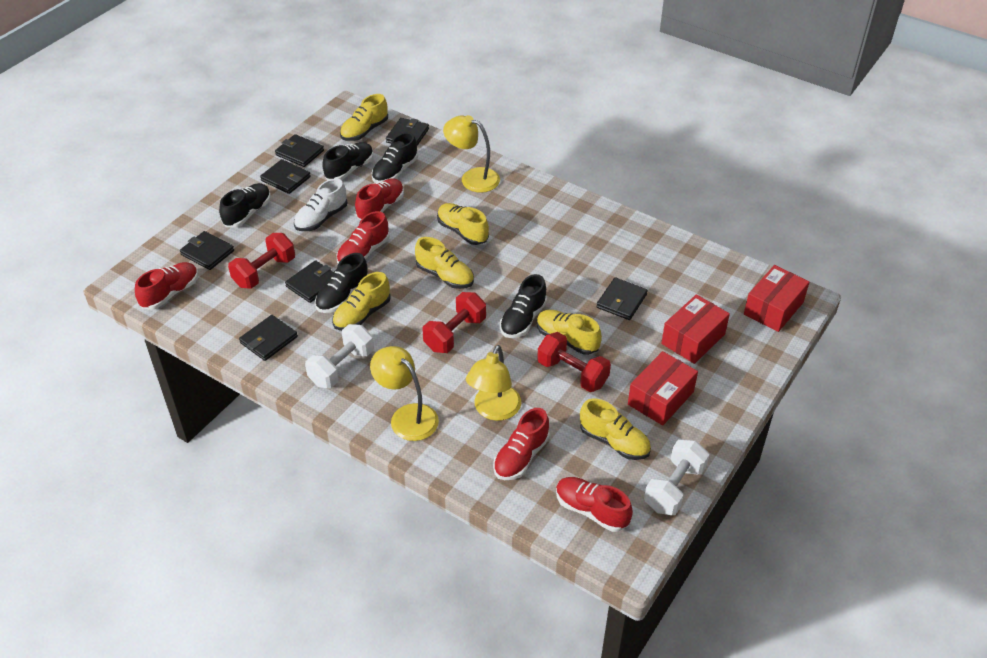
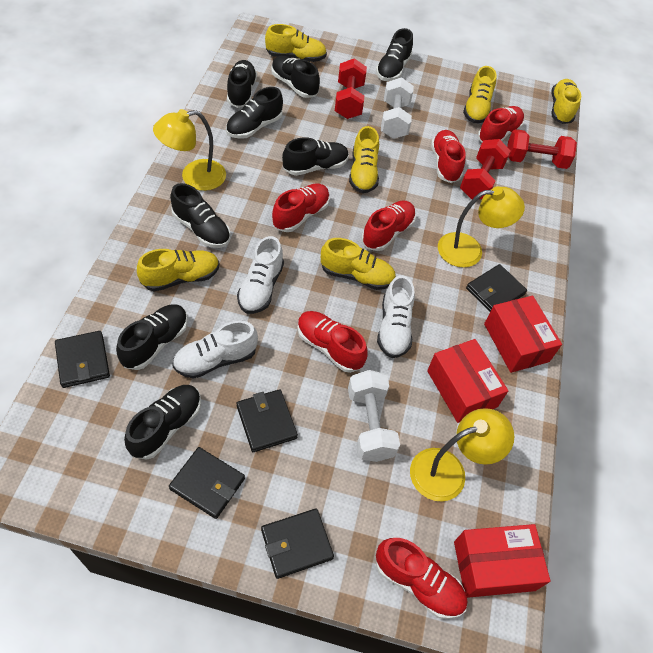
black shoe: 5 -> 8
black wallet: 7 -> 5
red shoe: 5 -> 6
white shoe: 1 -> 3

